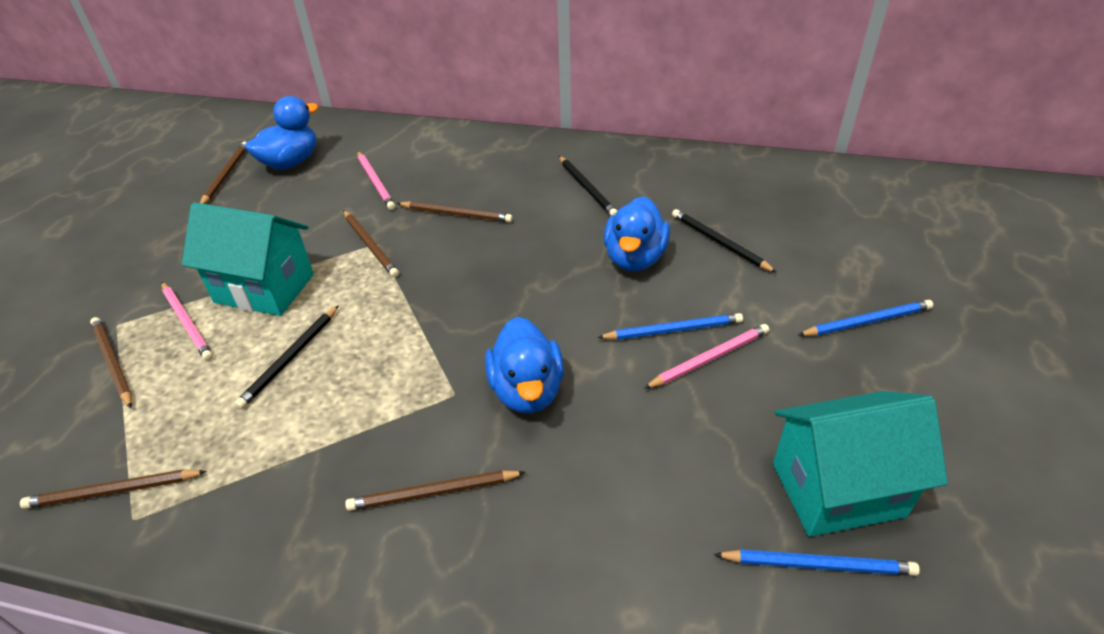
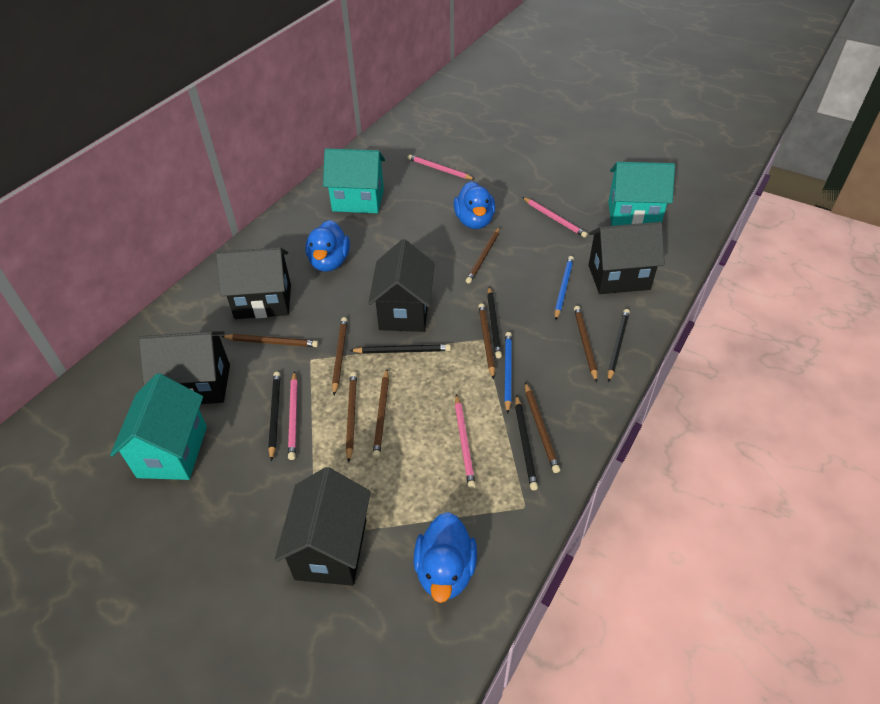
black house: 0 -> 5
black pencil: 3 -> 5
blue pencil: 3 -> 2
brown pencil: 6 -> 8
pink pencil: 3 -> 4
turquoise house: 2 -> 3

